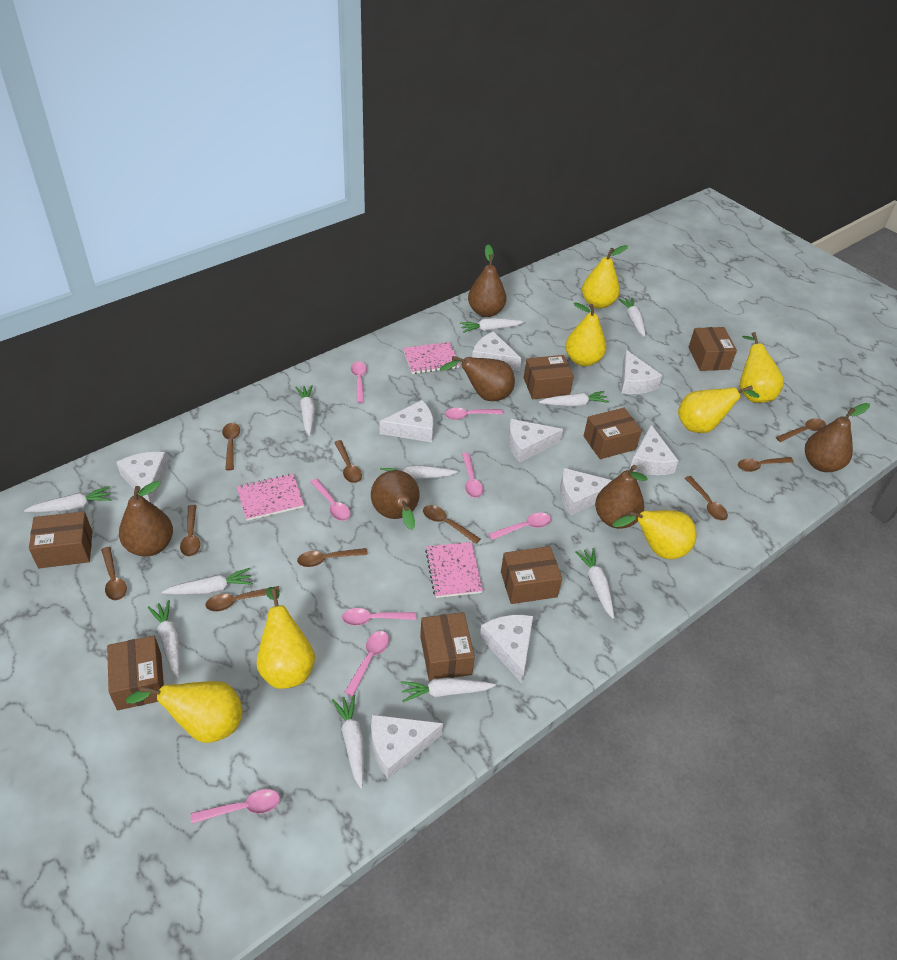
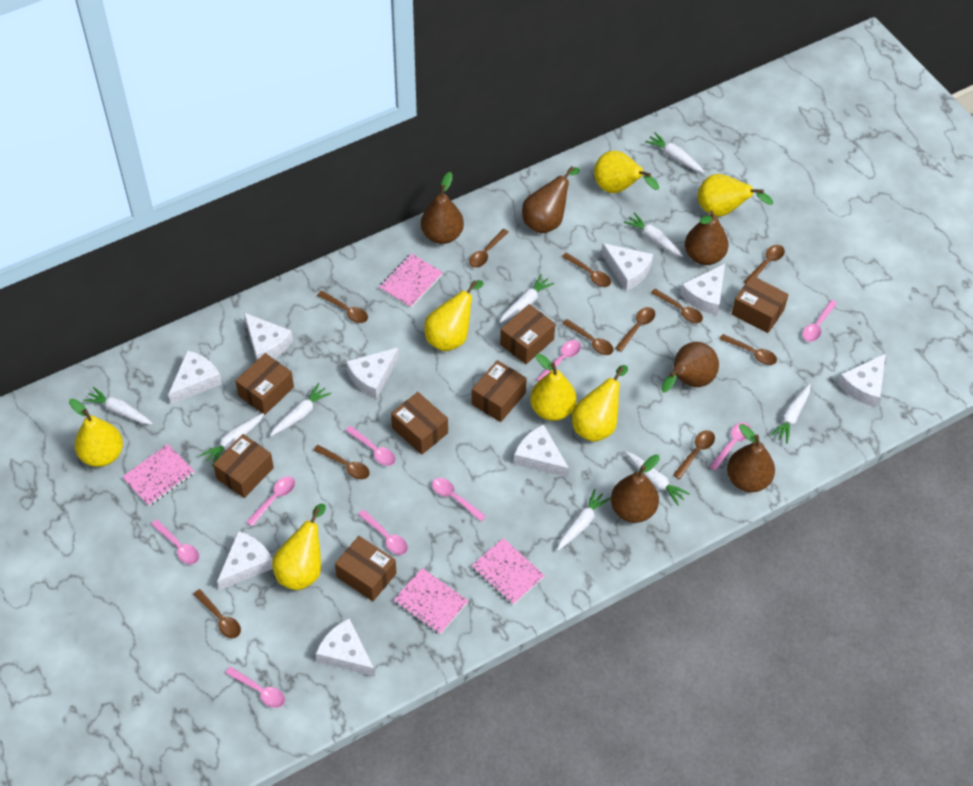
brown spoon: 10 -> 11
pink notebook: 3 -> 4
pink spoon: 8 -> 9
white carrot: 11 -> 9

